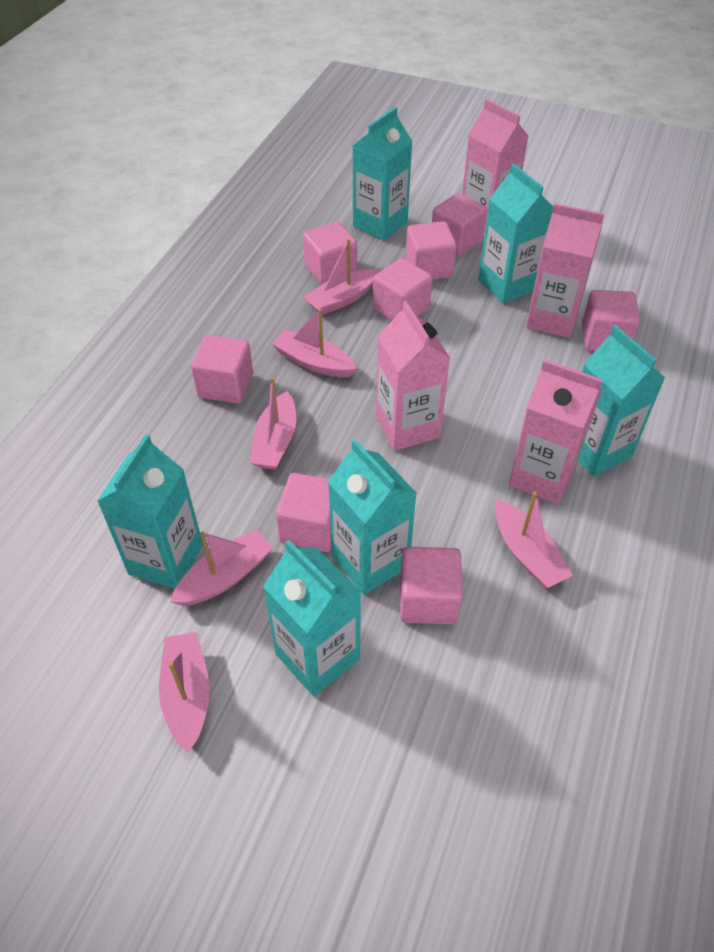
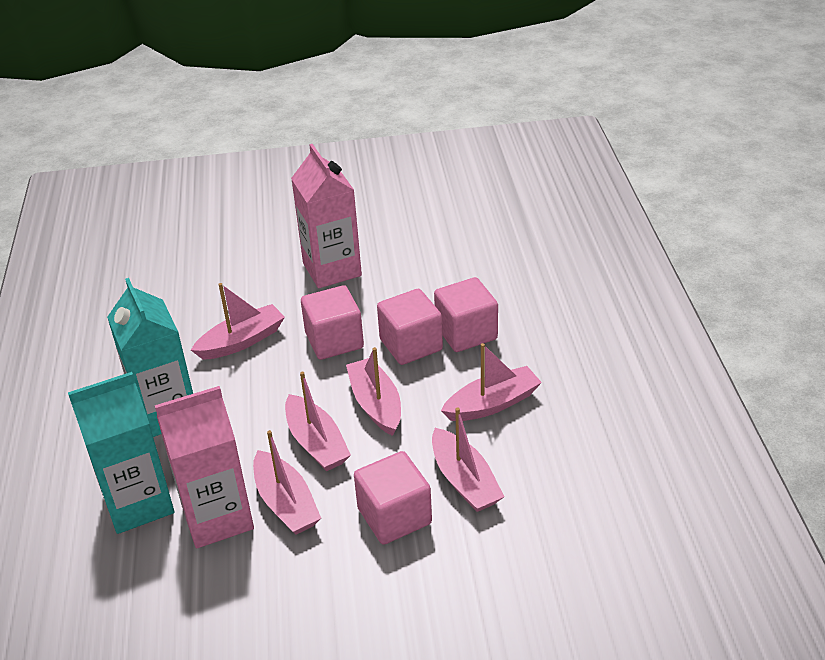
pink carton: 4 -> 2
pink cube: 8 -> 4
turquoise carton: 6 -> 2

